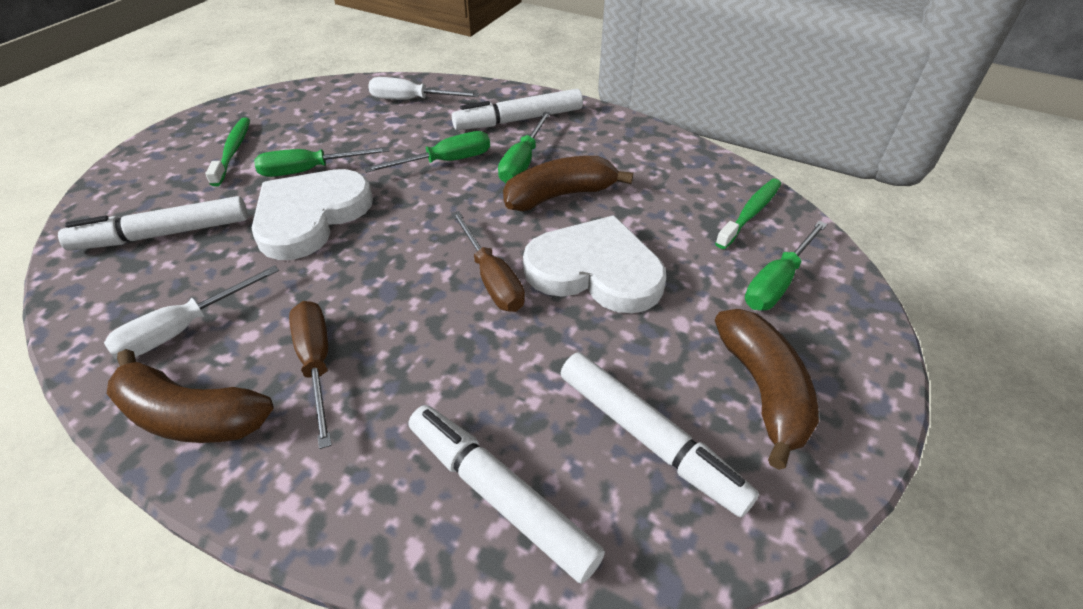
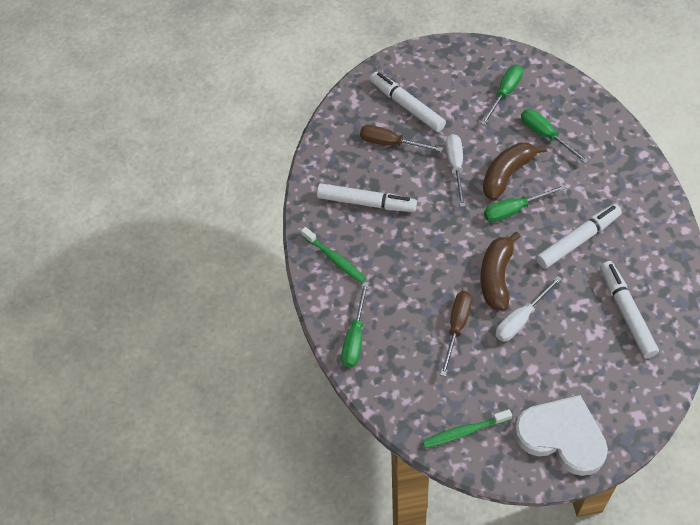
brown banana: 3 -> 2
white heart: 2 -> 1

